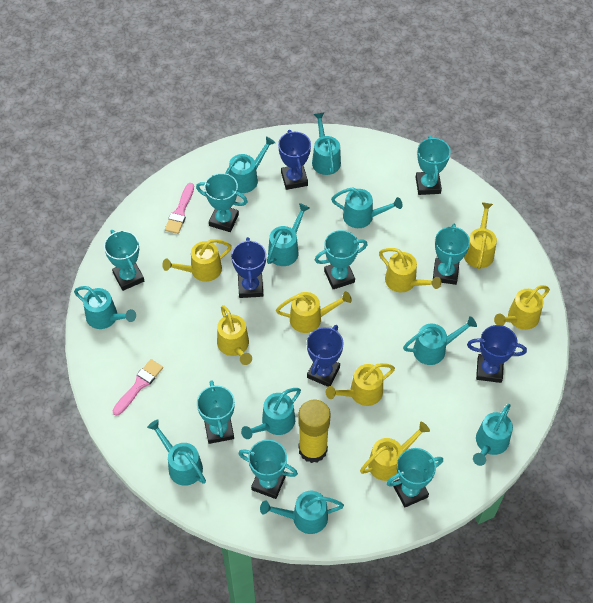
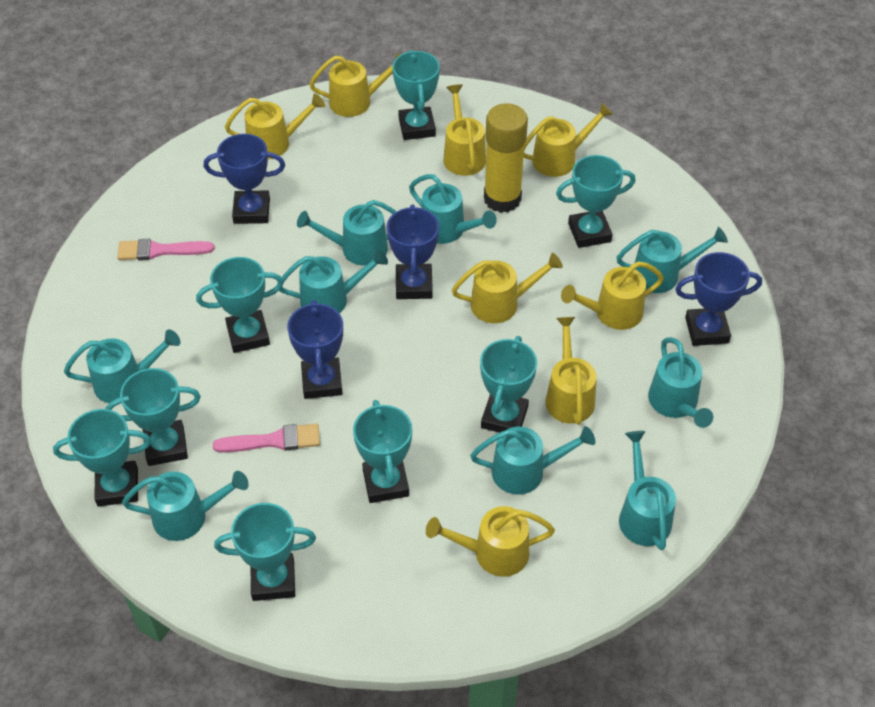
turquoise watering can: 10 -> 9

